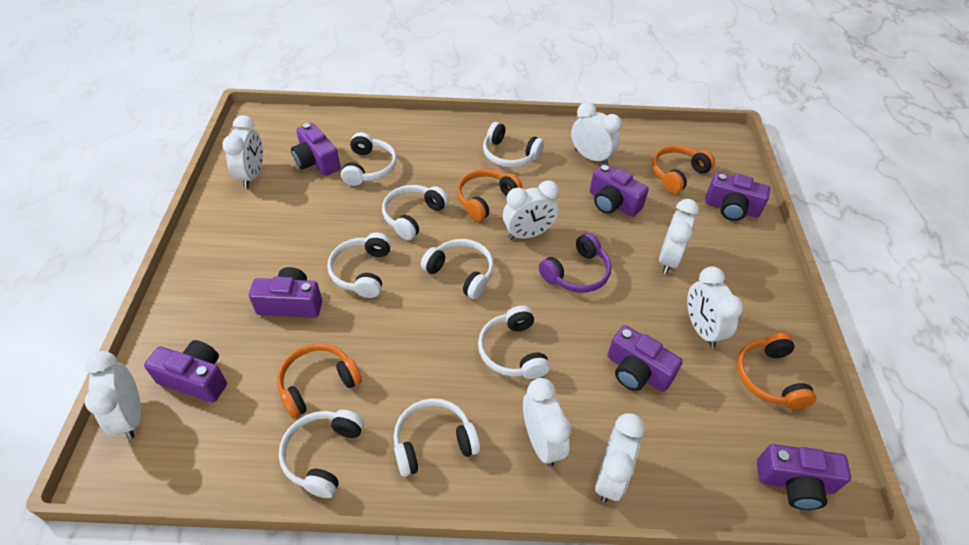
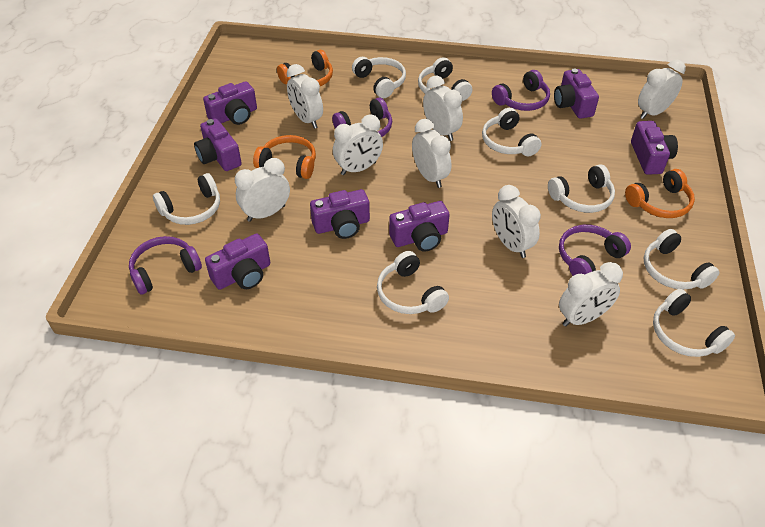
orange headphones: 4 -> 3
purple headphones: 1 -> 4

